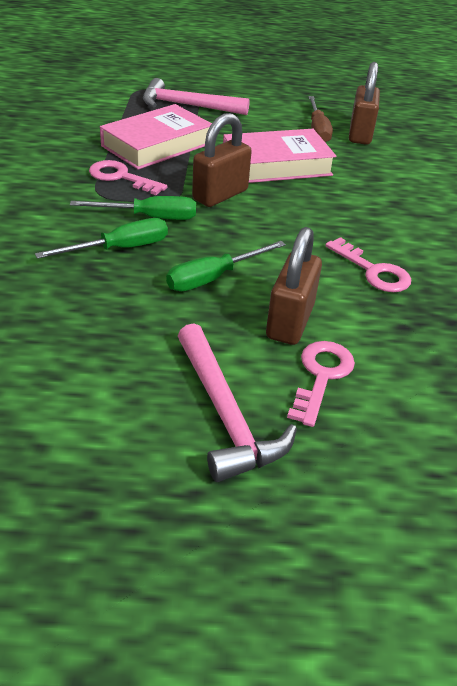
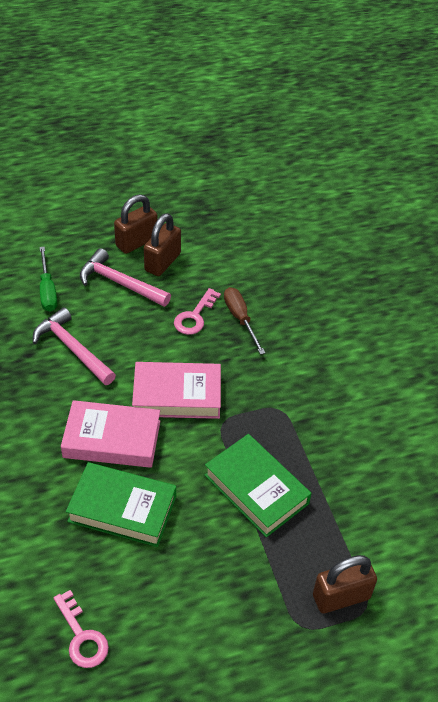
green book: 0 -> 2
green screwdriver: 3 -> 1
pink key: 3 -> 2

